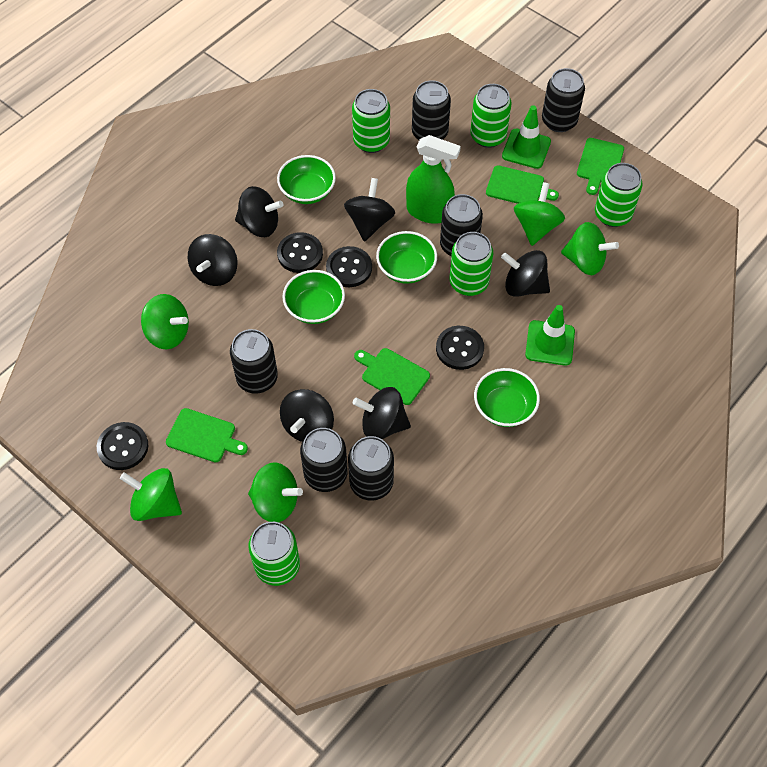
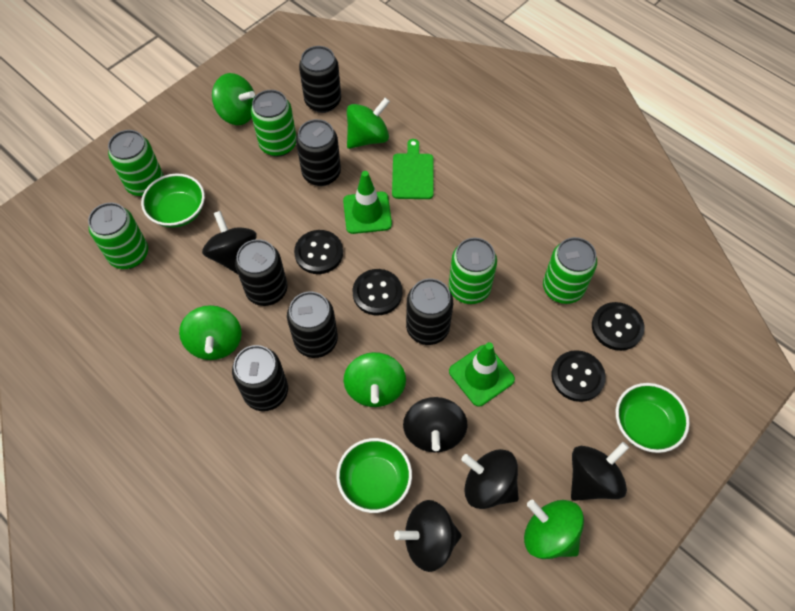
black spinning top: 6 -> 5
green bowl: 4 -> 3
green cutting board: 4 -> 1
green spray bottle: 1 -> 0

